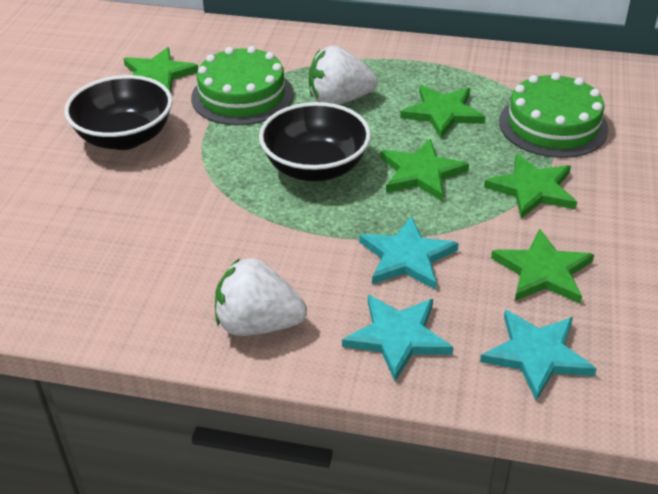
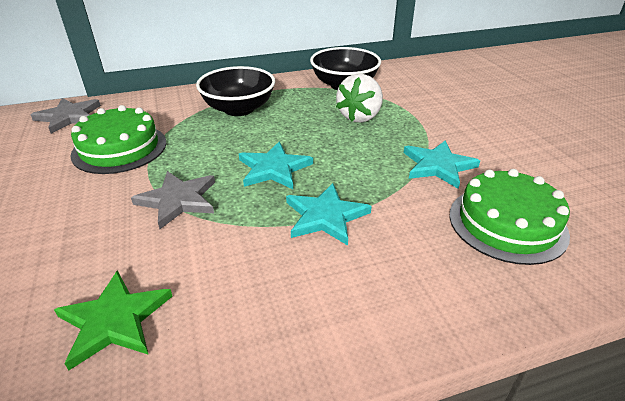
green star: 5 -> 1
grey star: 0 -> 2
white strawberry: 2 -> 1

